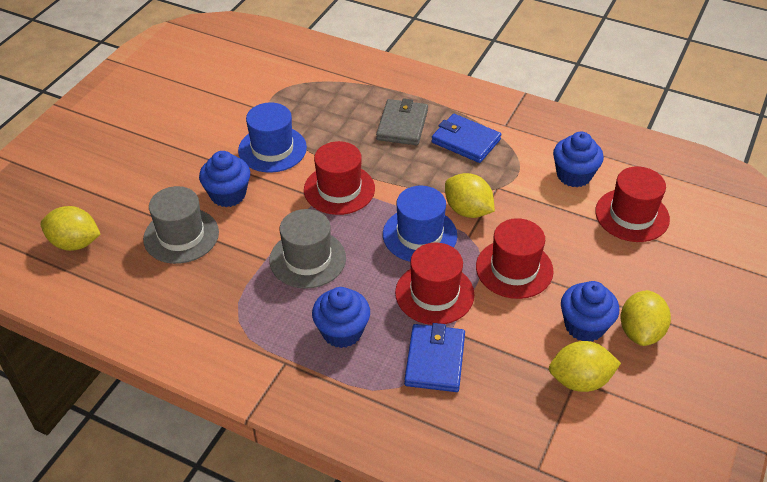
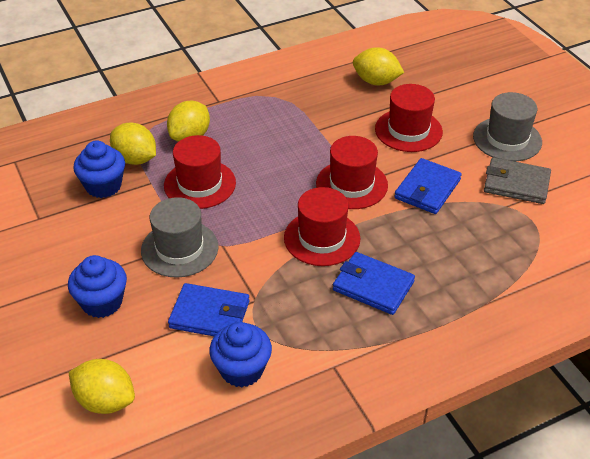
blue cupcake: 4 -> 3
blue hat: 2 -> 0
blue wallet: 2 -> 3

